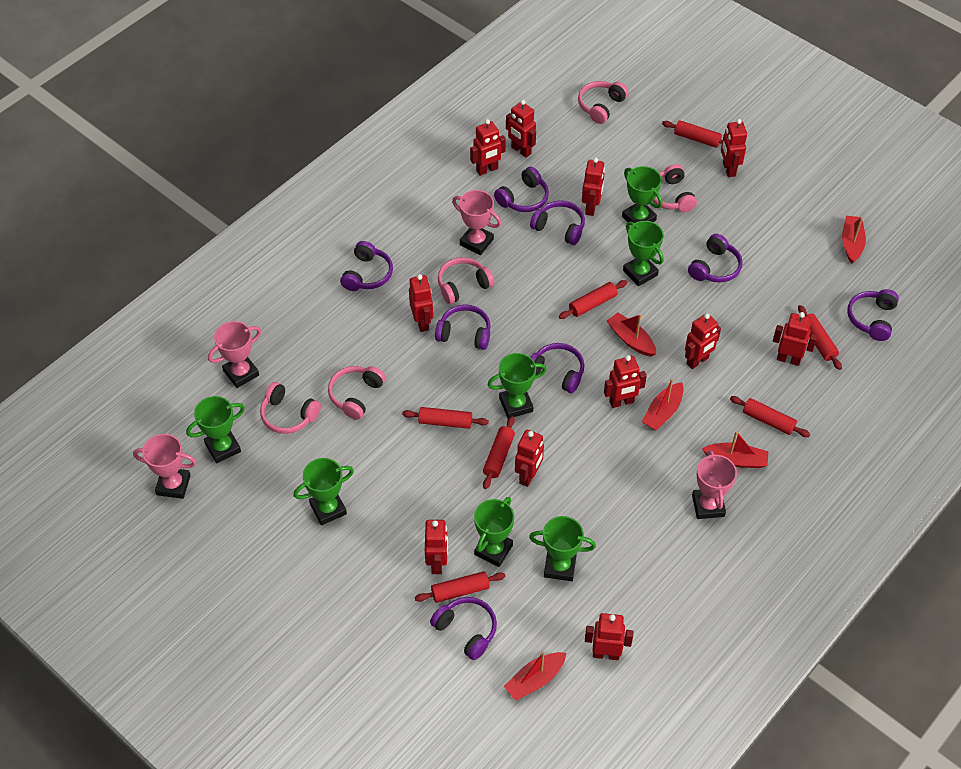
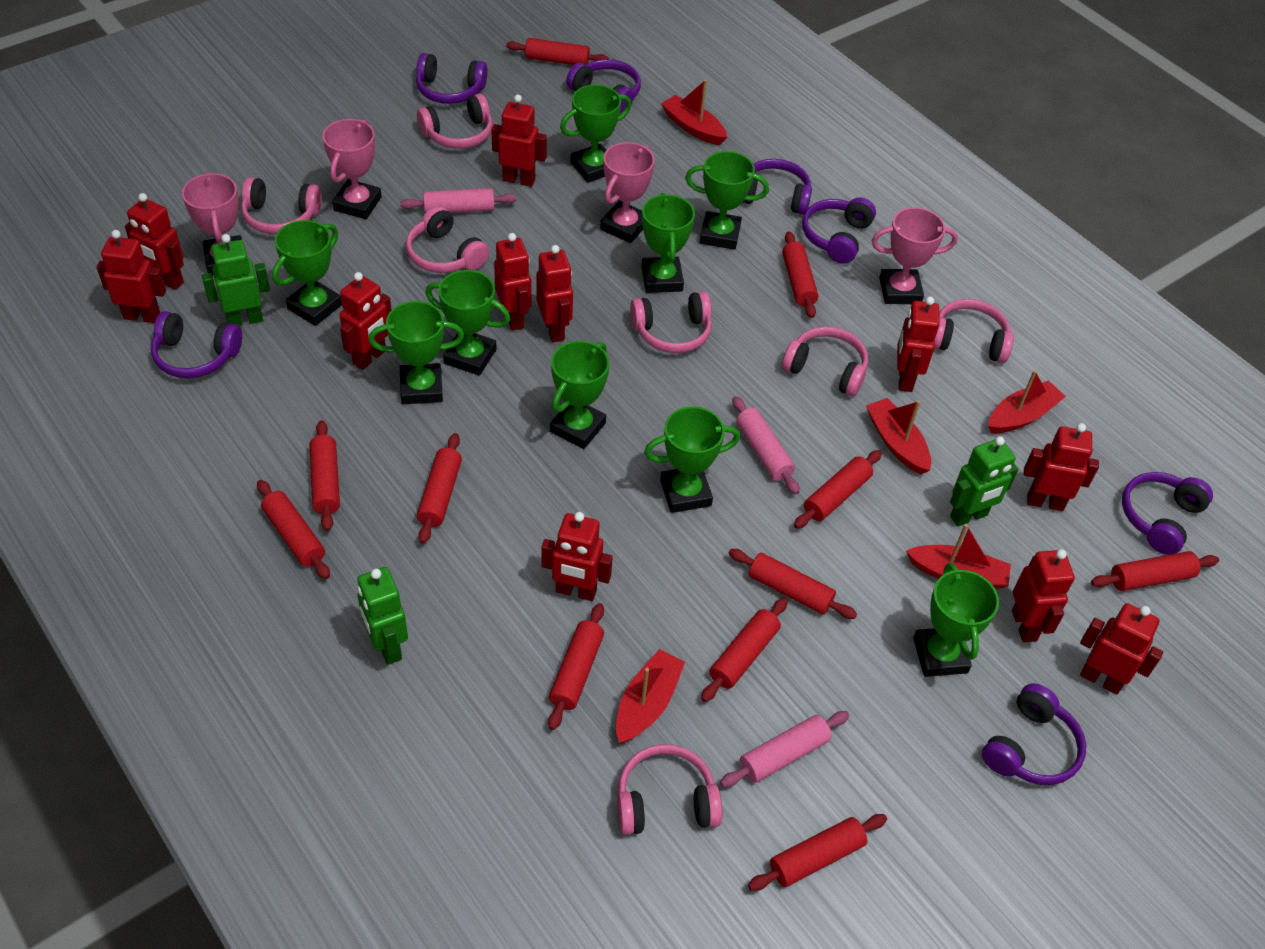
green robot: 0 -> 3
green trophy: 7 -> 9
pink headphones: 5 -> 7
pink rolling pin: 0 -> 3
purple headphones: 8 -> 7
red rolling pin: 7 -> 11

